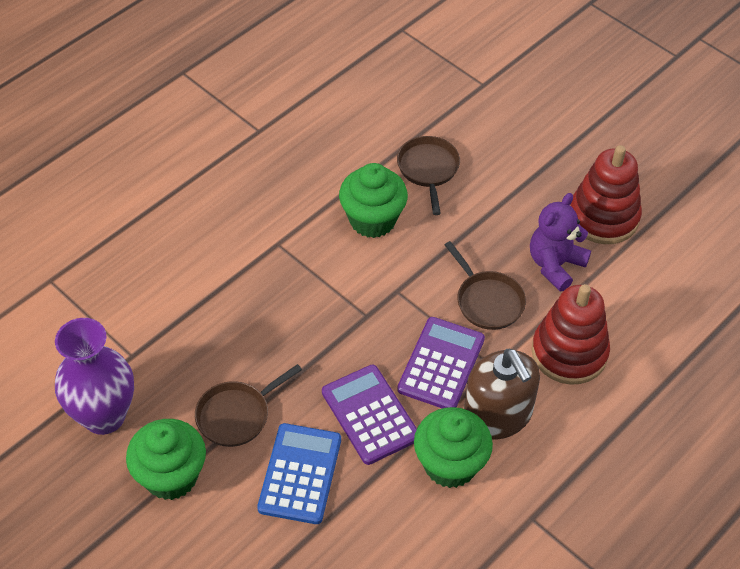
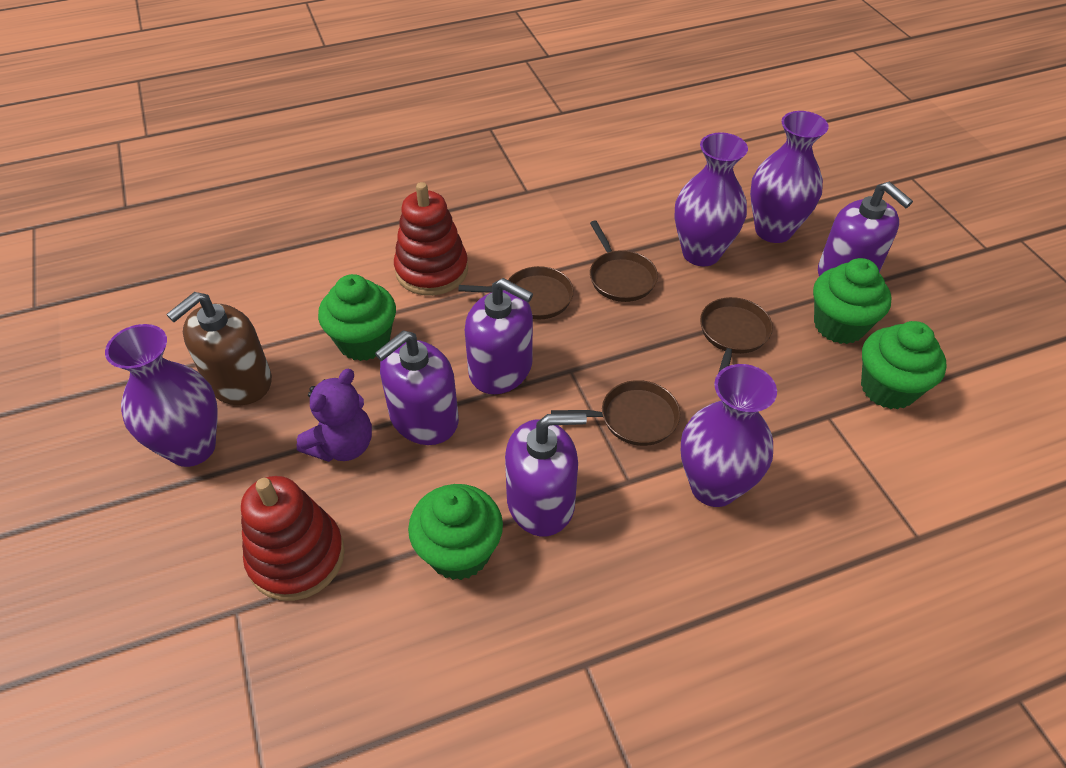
blue calculator: 1 -> 0
brown pan: 3 -> 4
green cupcake: 3 -> 4
purple calculator: 2 -> 0
purple soap dispenser: 0 -> 4
purple vase: 1 -> 4

